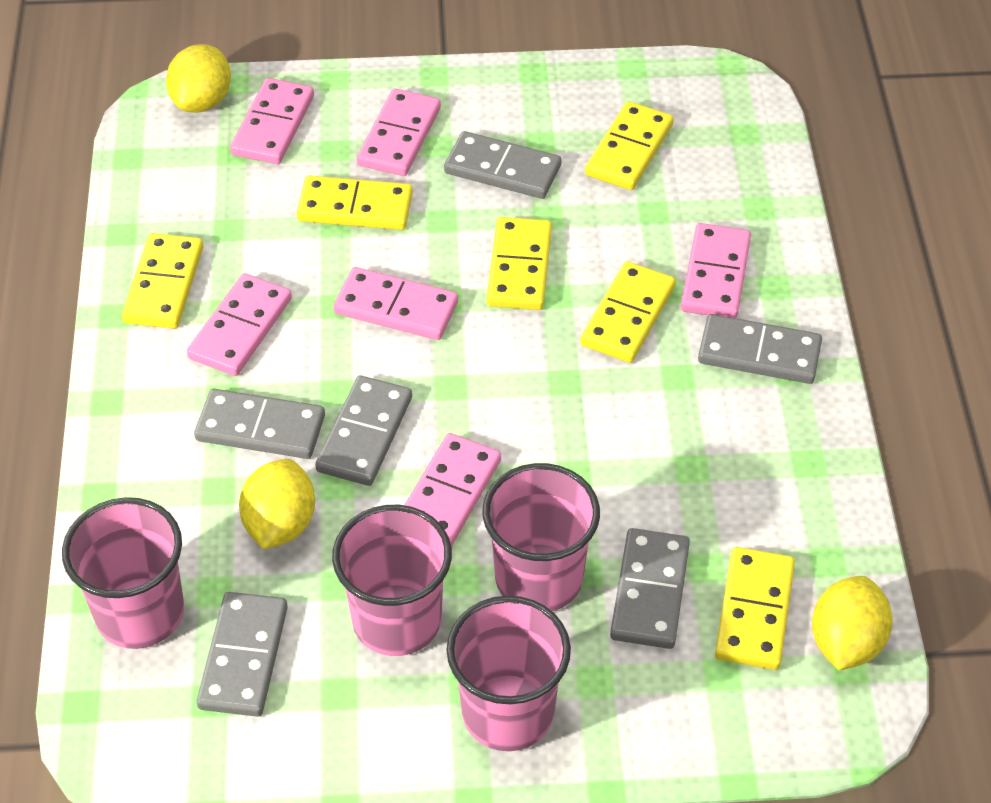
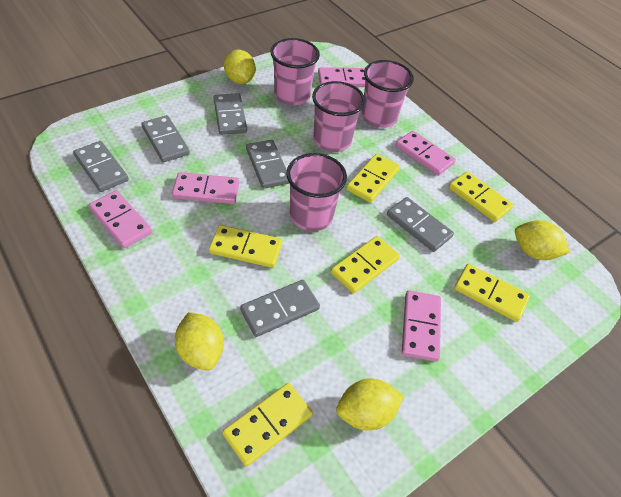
pink domino: 6 -> 5
yellow lemon: 3 -> 4

